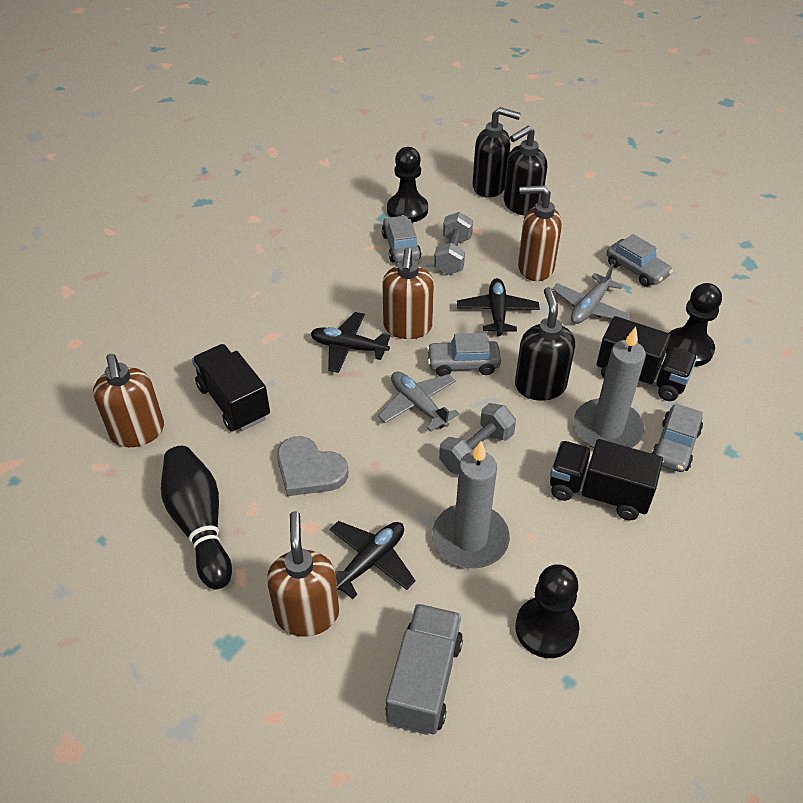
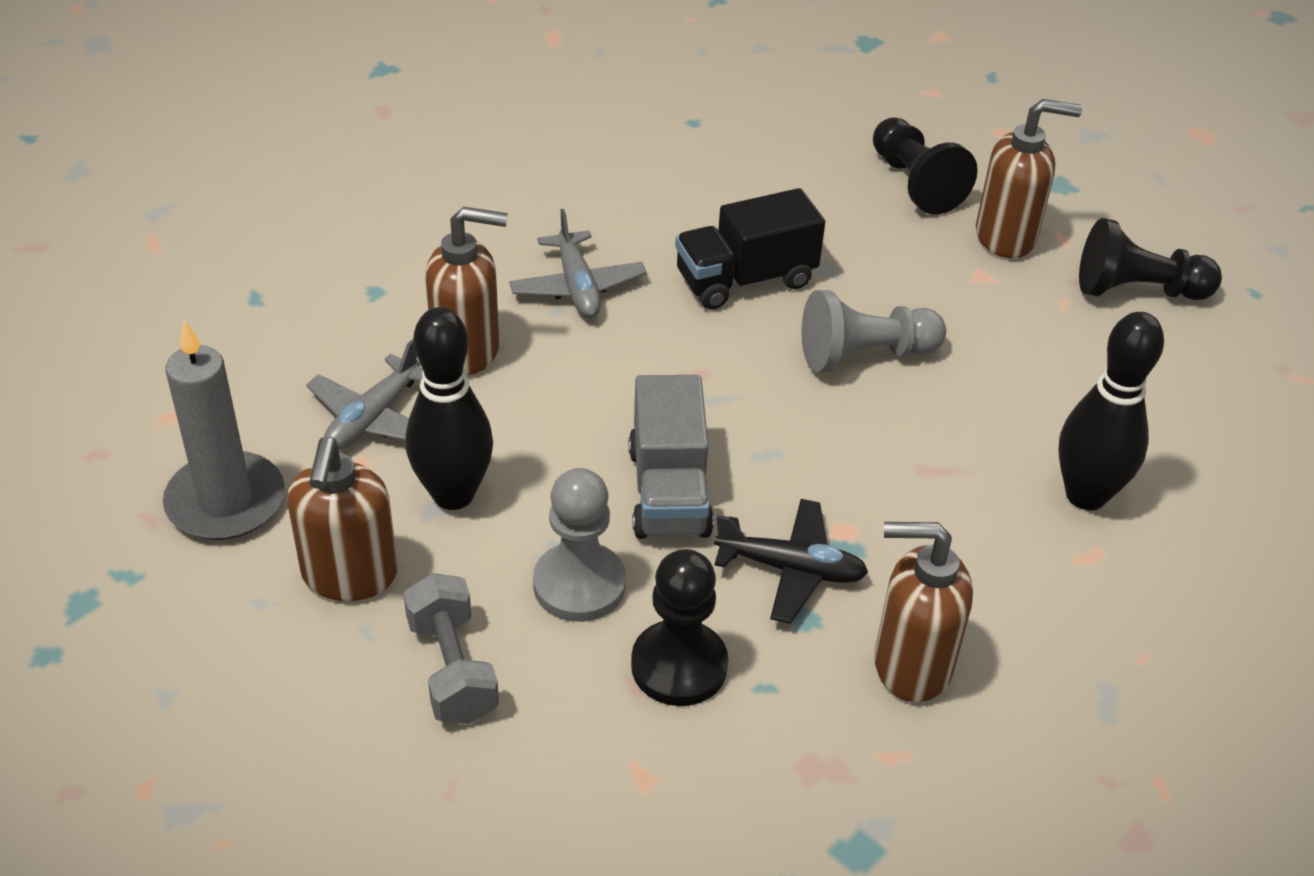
black bowling pin: 1 -> 2
black plane: 3 -> 1
black soap dispenser: 3 -> 0
black truck: 3 -> 1
grey candle: 2 -> 1
grey car: 4 -> 0
grey dumbbell: 2 -> 1
grey heart: 1 -> 0
grey pawn: 0 -> 2

